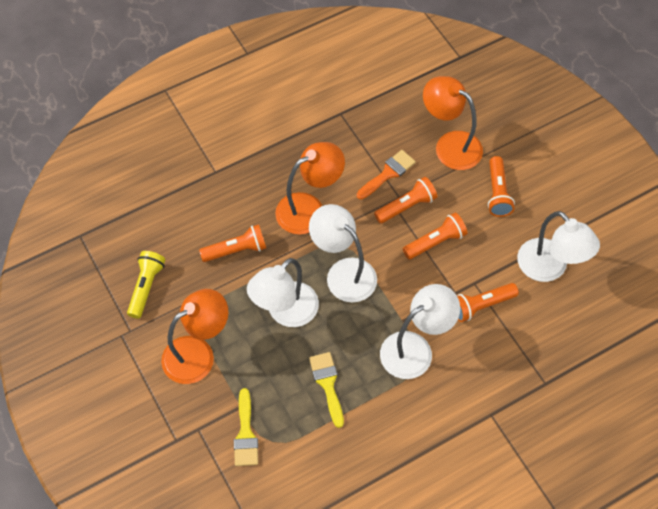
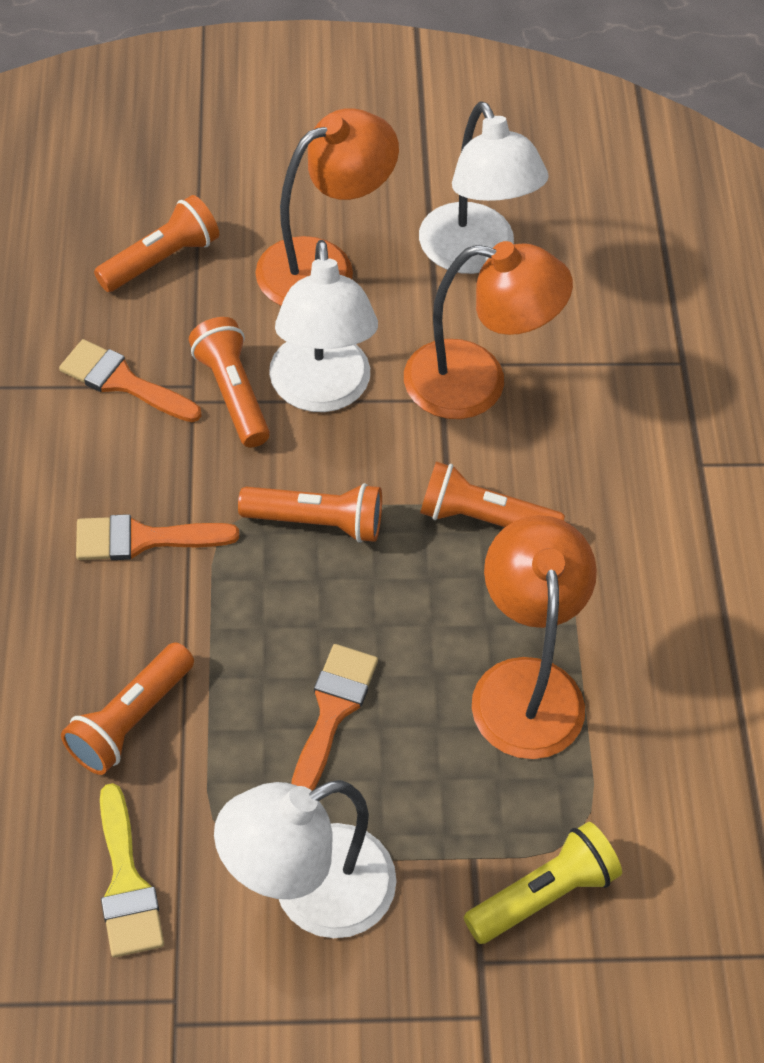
orange brush: 1 -> 3
white lamp: 4 -> 3
yellow brush: 2 -> 1

